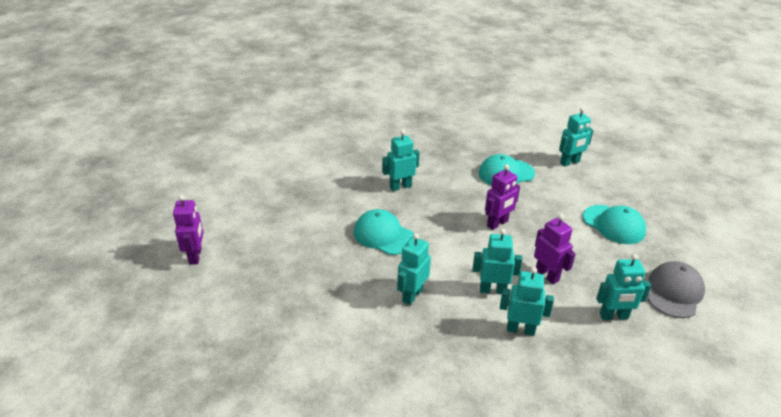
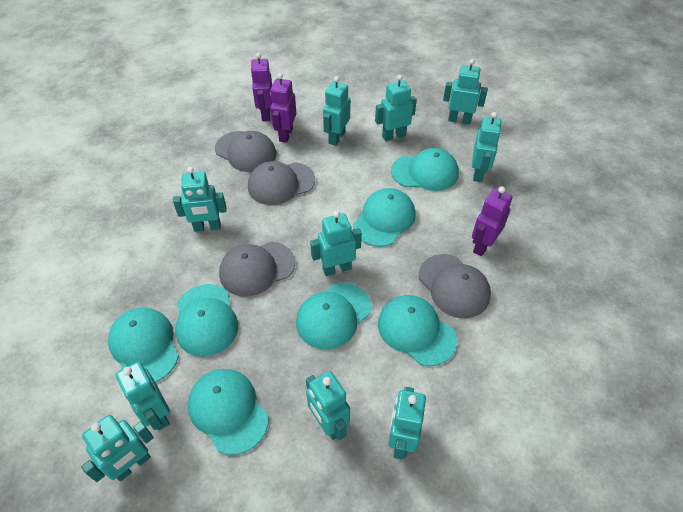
grey cap: 1 -> 4
turquoise cap: 3 -> 7
turquoise robot: 6 -> 10

